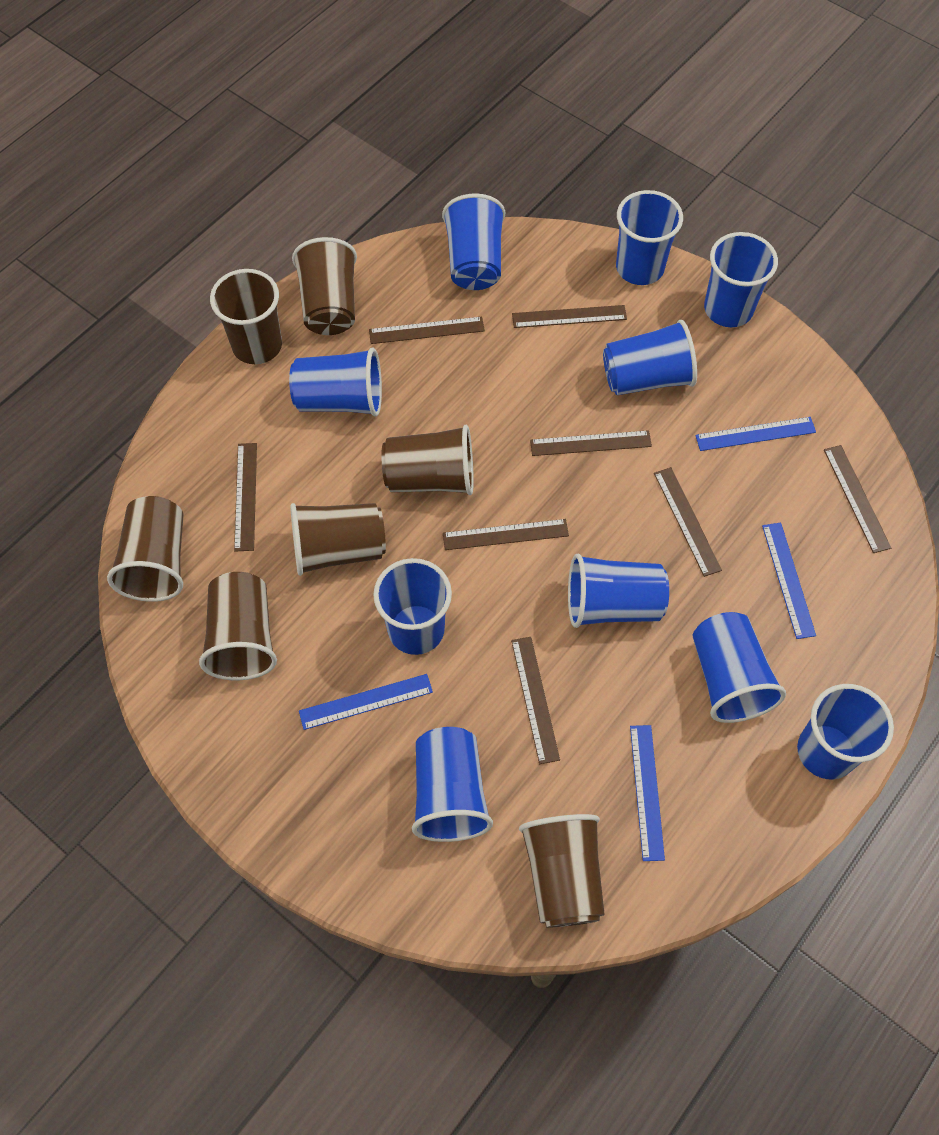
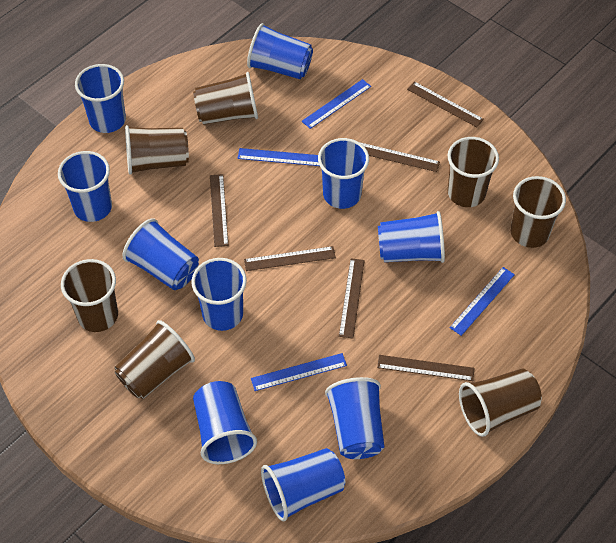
brown ruler: 8 -> 6

